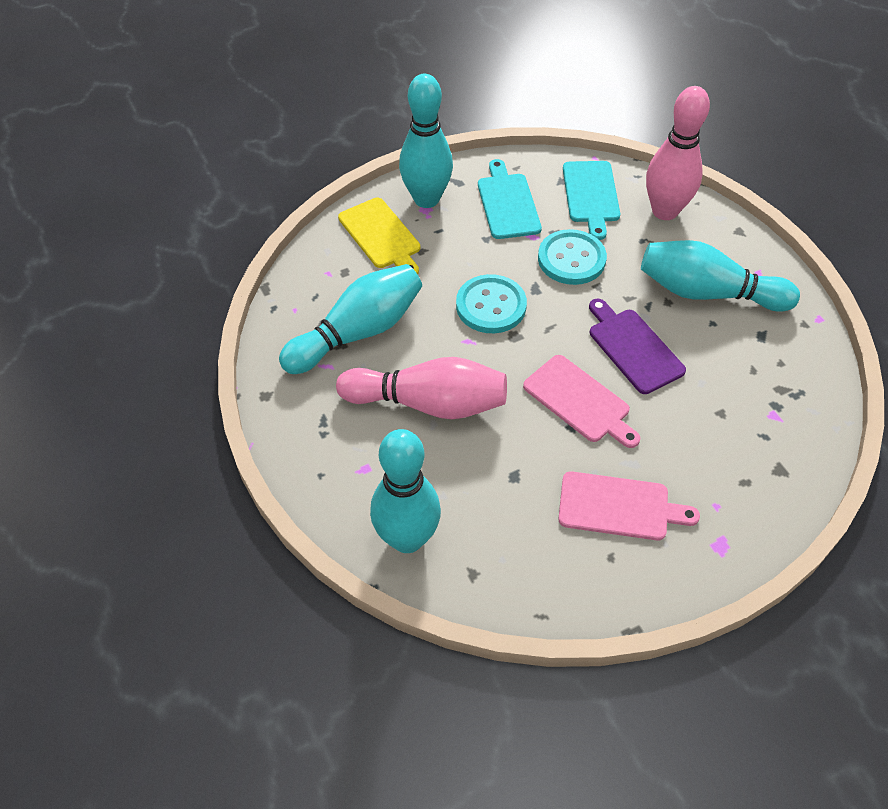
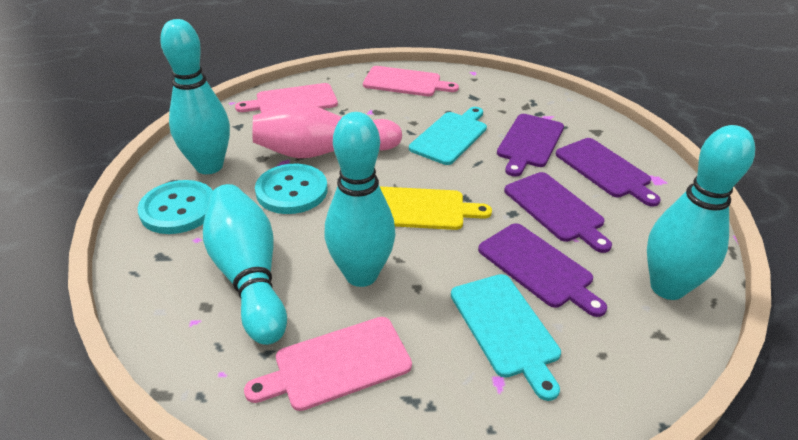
pink bowling pin: 2 -> 1
pink cutting board: 2 -> 3
purple cutting board: 1 -> 4

